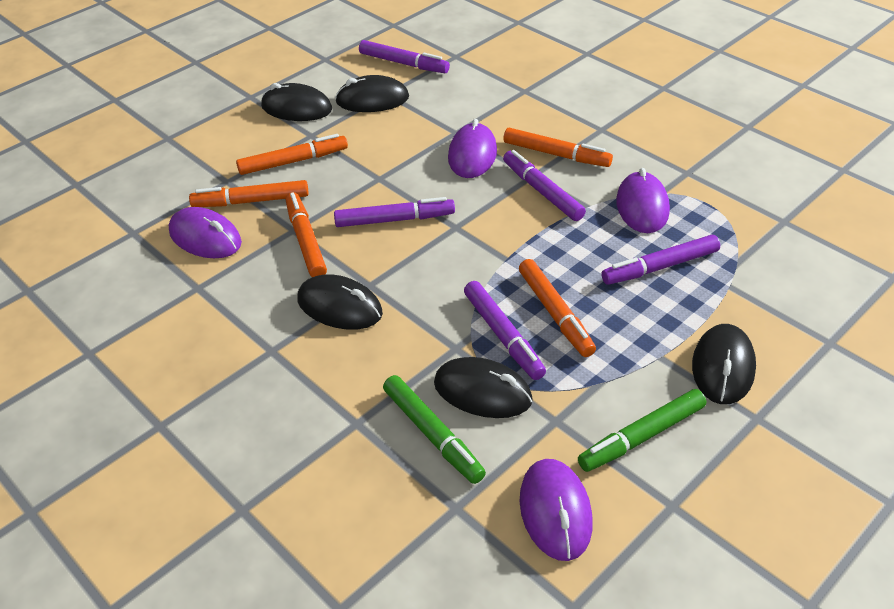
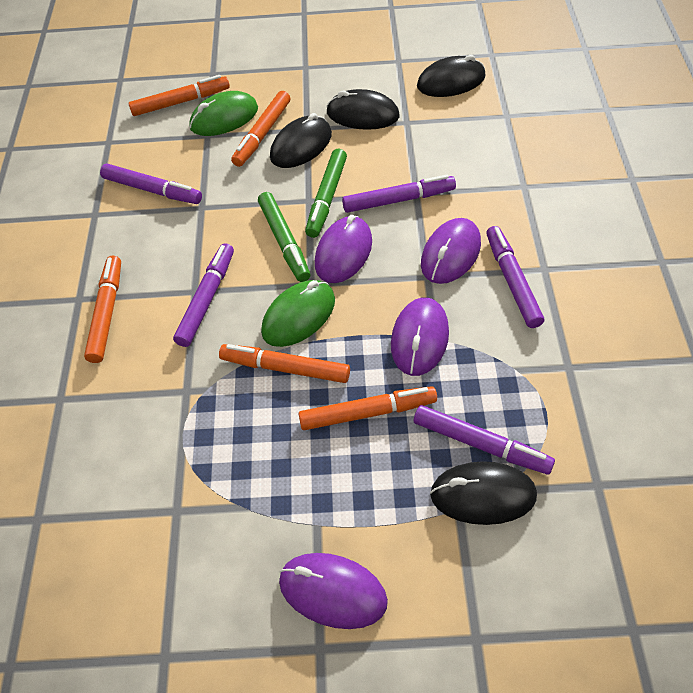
black mouse: 5 -> 4
green mouse: 0 -> 2

